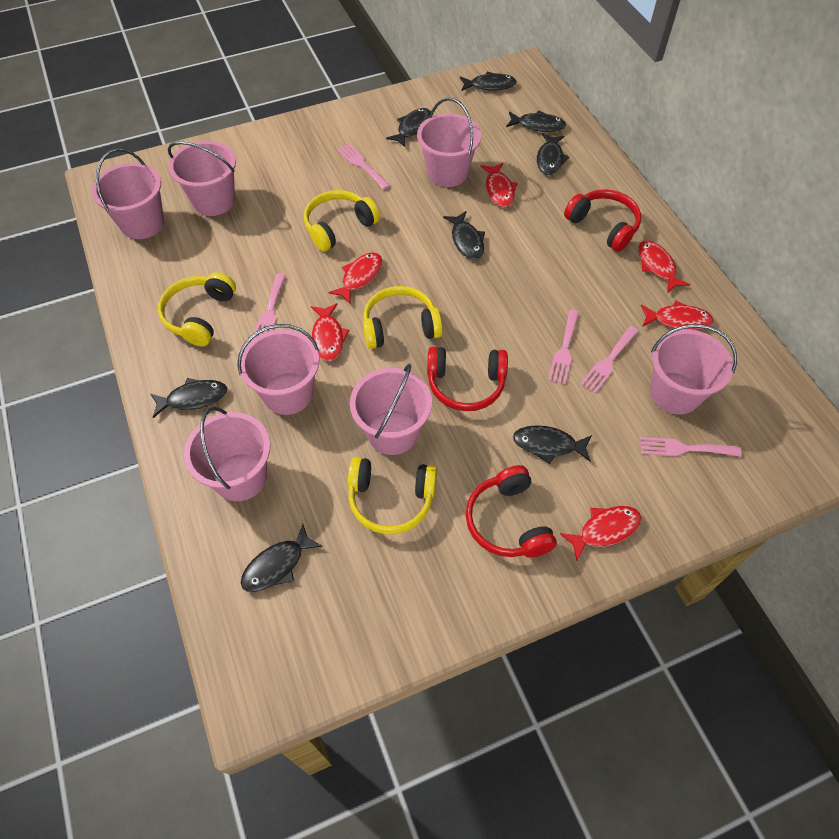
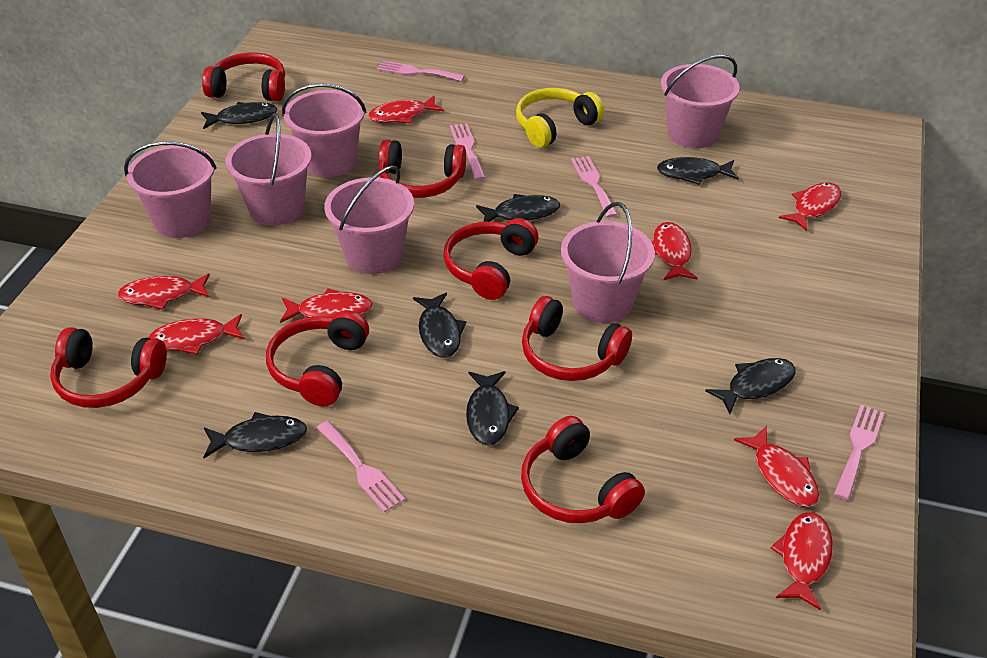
black fish: 8 -> 7
pink bucket: 7 -> 6
red fish: 6 -> 8
red headphones: 3 -> 7
yellow headphones: 4 -> 1

